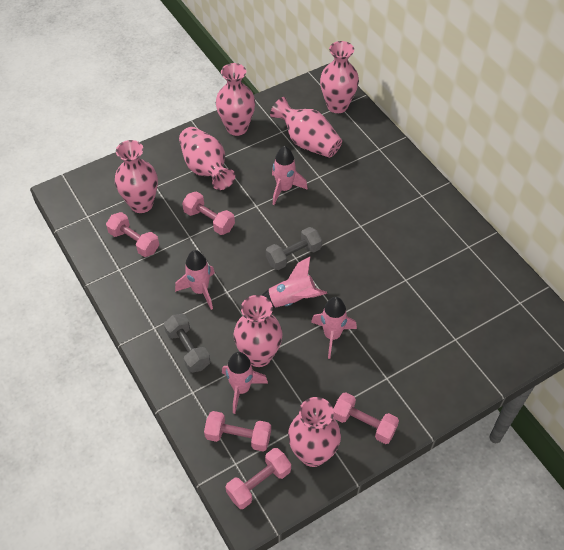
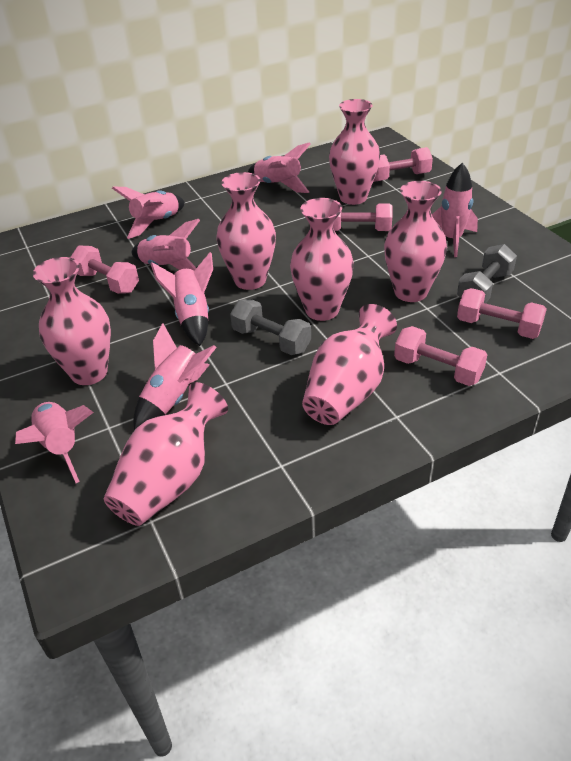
pink rocket: 5 -> 7

